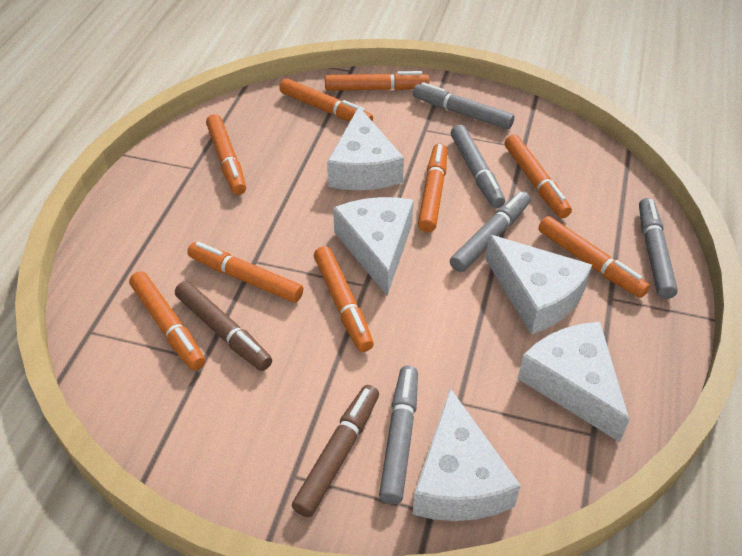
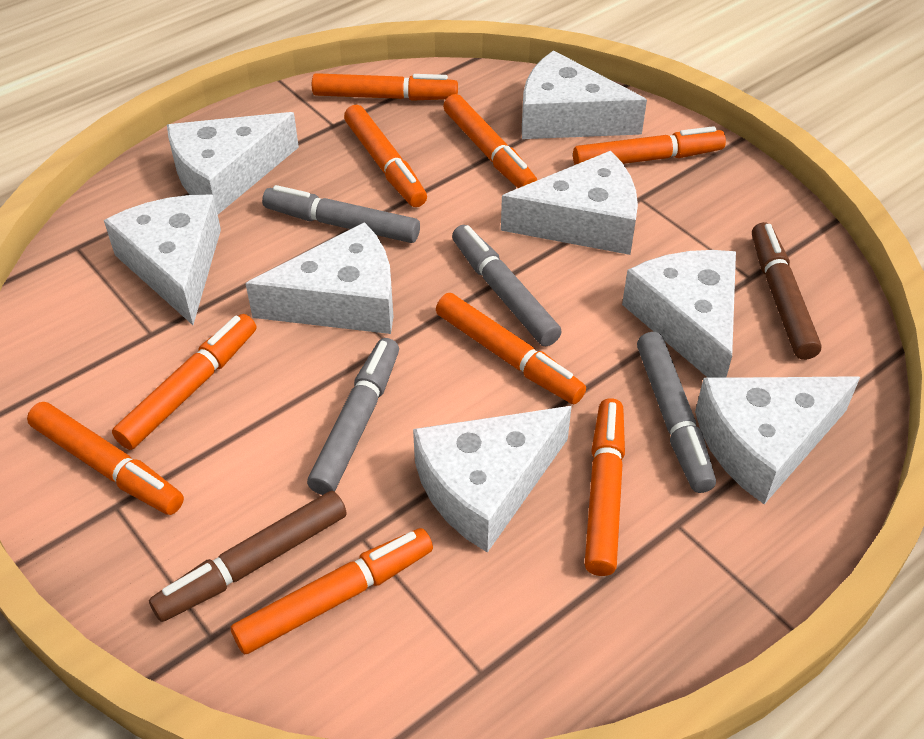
grey marker: 5 -> 4
white cheese: 5 -> 8

